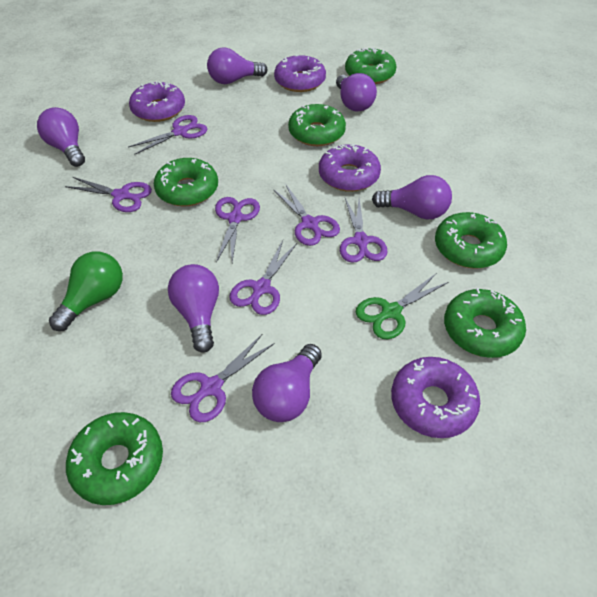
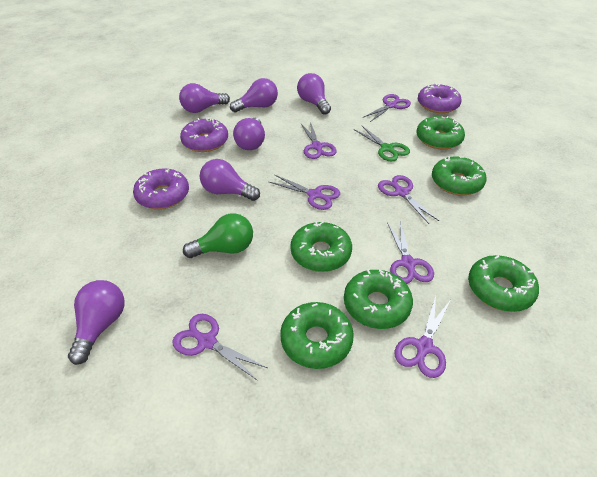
purple donut: 4 -> 3

